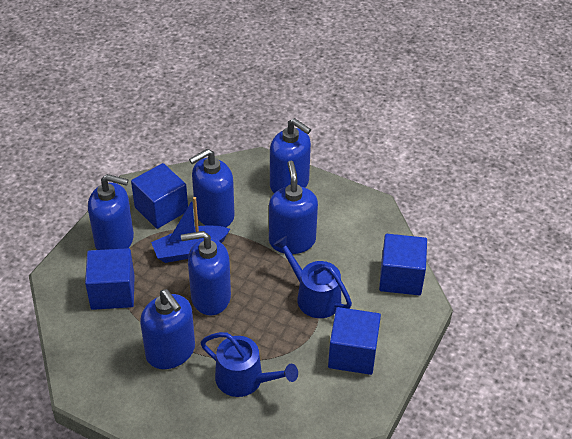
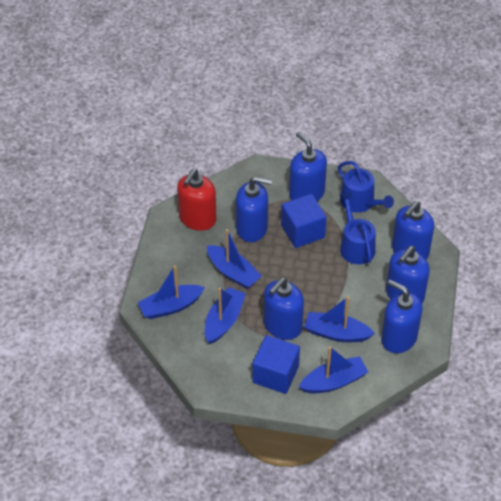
blue boat: 1 -> 5
blue cube: 4 -> 2
red soap dispenser: 0 -> 1

